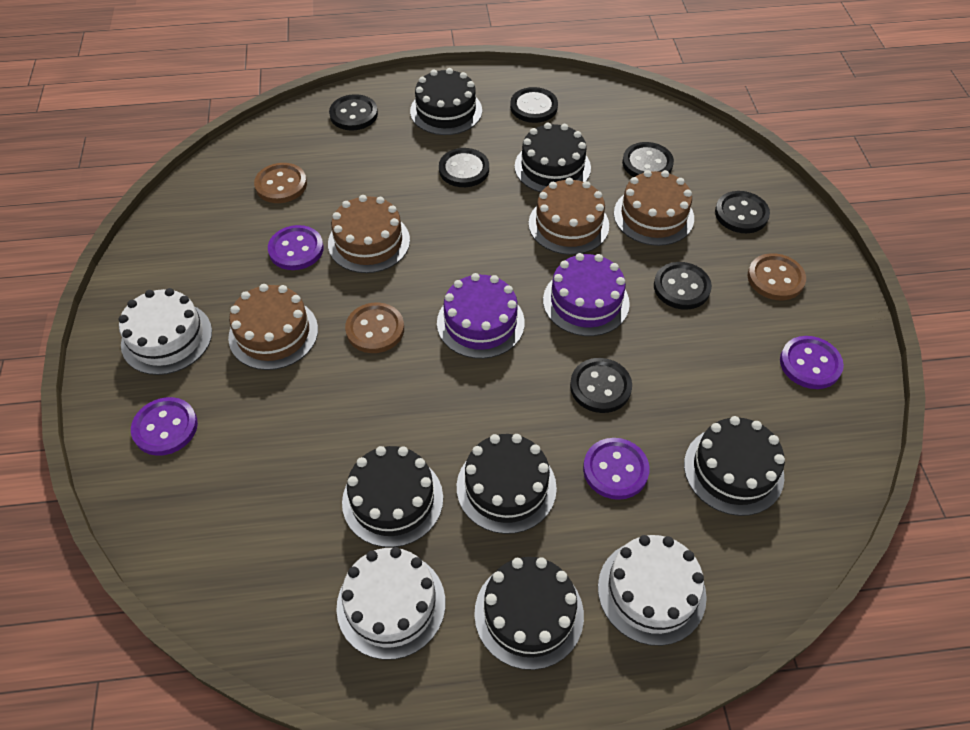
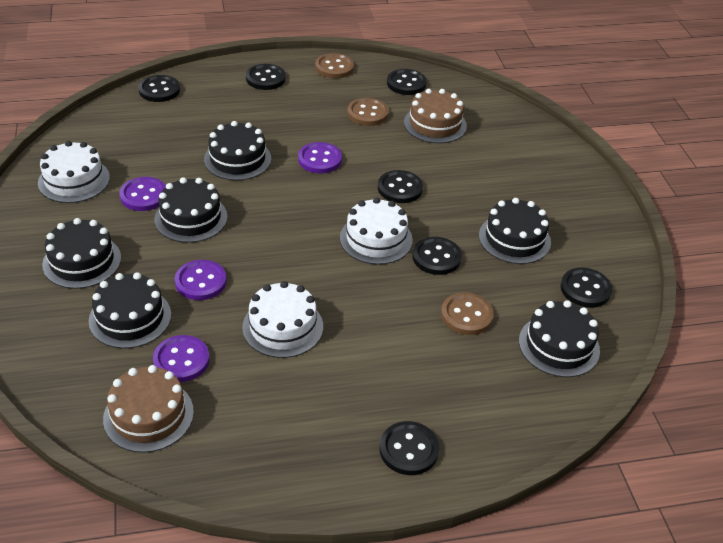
brown cake: 4 -> 2
purple cake: 2 -> 0

